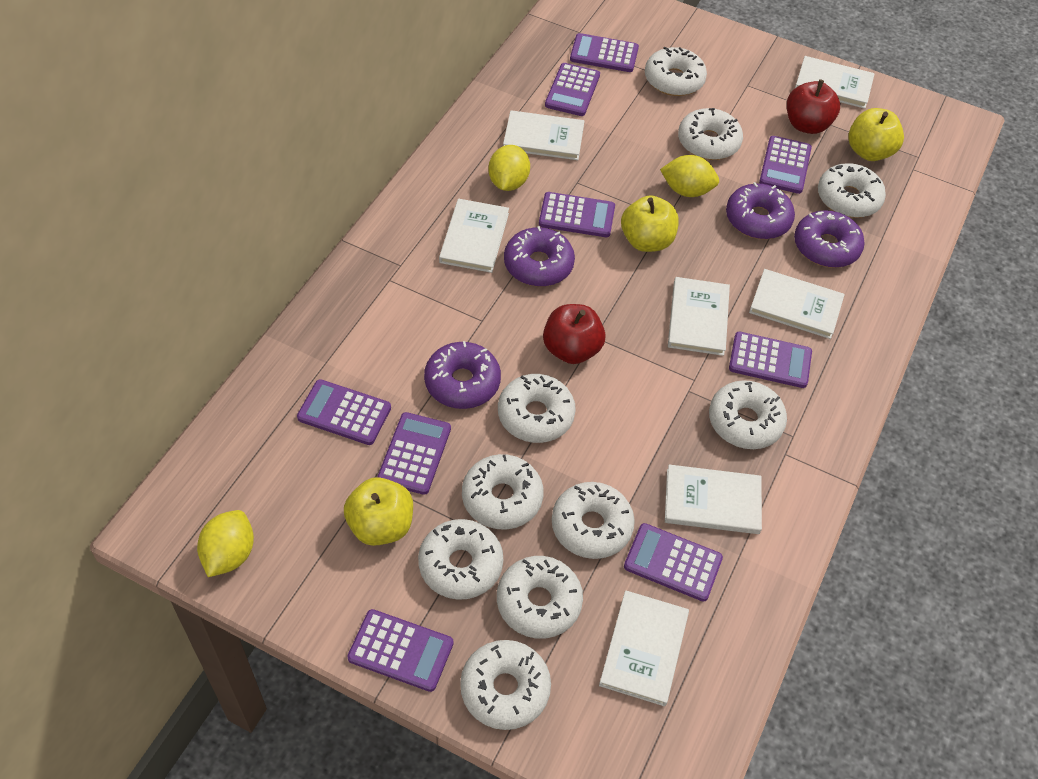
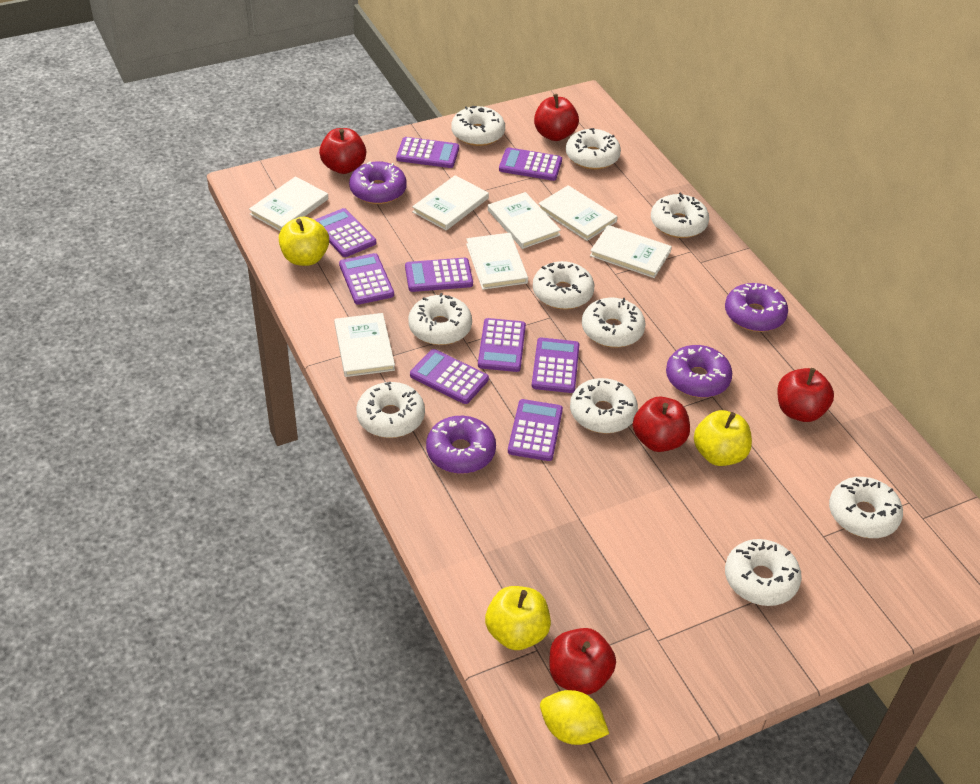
red apple: 2 -> 5
yellow lemon: 3 -> 1

